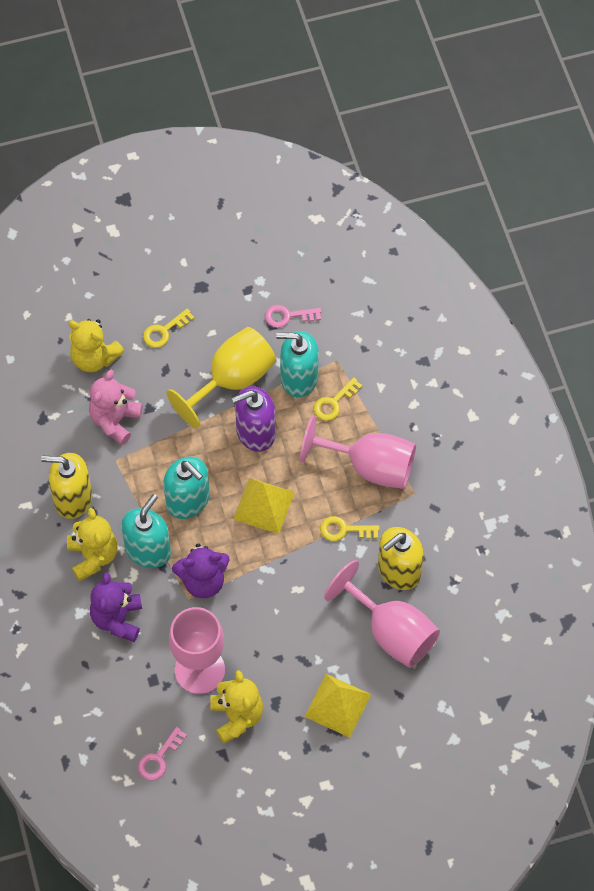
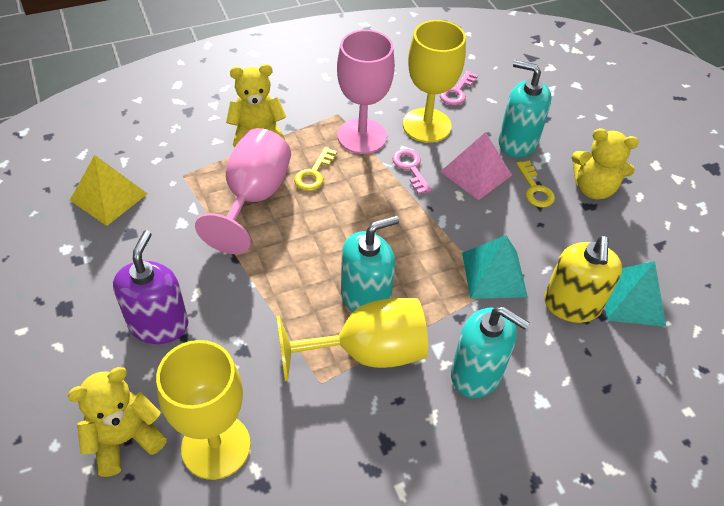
pink goblet: 3 -> 2
pink pyramid: 0 -> 1
pink teddy bear: 1 -> 0
purple teddy bear: 2 -> 0
turquoise pyramid: 0 -> 2
yellow goblet: 1 -> 3
yellow key: 3 -> 2
yellow pyramid: 2 -> 1
yellow soap dispenser: 2 -> 1

